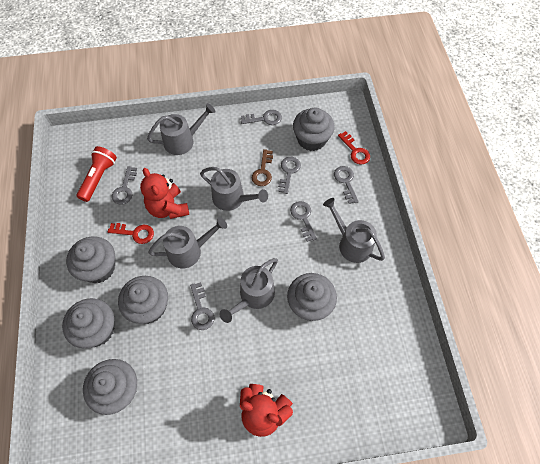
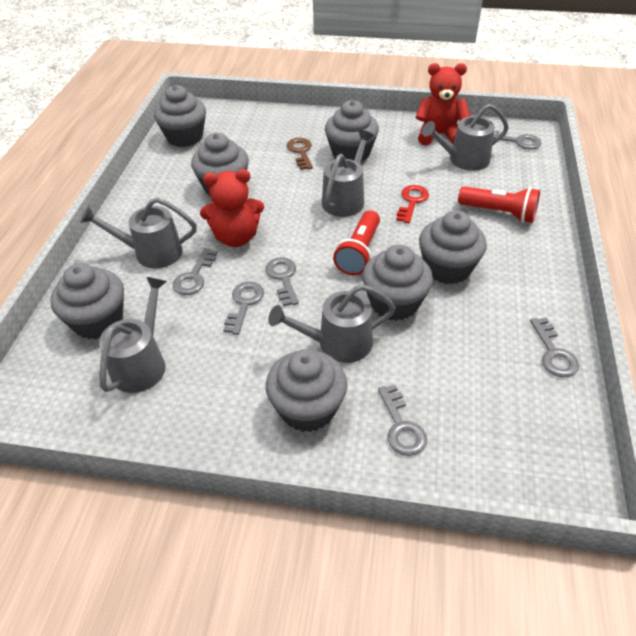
grey cupcake: 6 -> 7
red flashlight: 1 -> 2
red key: 2 -> 1

